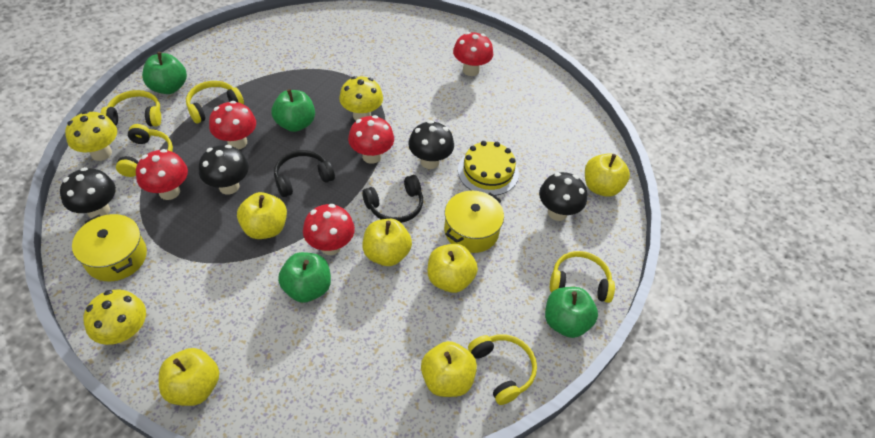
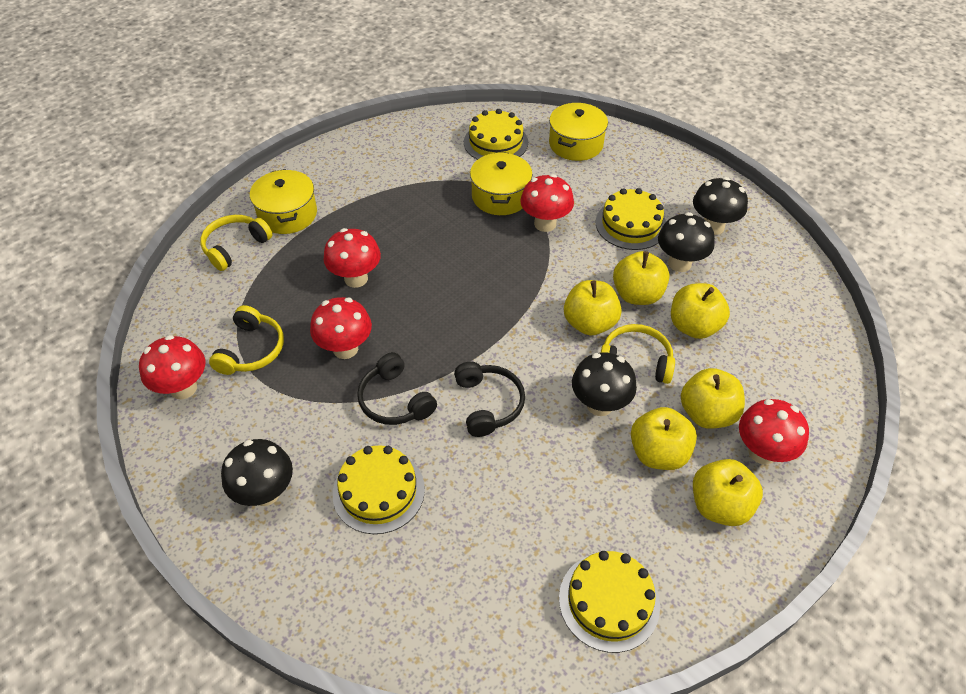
green apple: 4 -> 0
yellow cake: 1 -> 4
yellow headphones: 5 -> 3
yellow mushroom: 3 -> 0
yellow pot: 2 -> 3

